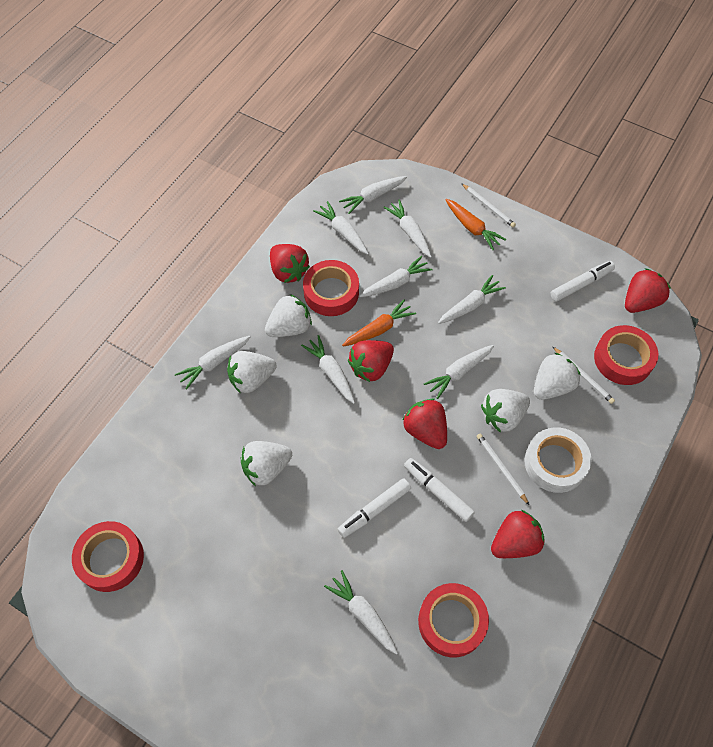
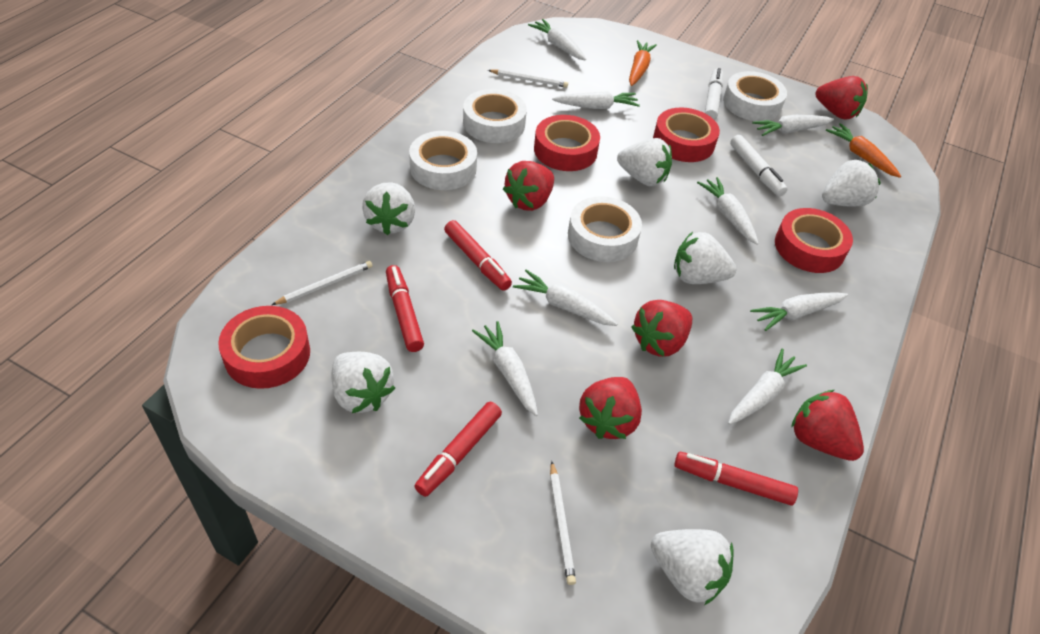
red marker: 0 -> 4
white carrot: 9 -> 8
white marker: 3 -> 2
white strawberry: 5 -> 6
white tape: 1 -> 4

